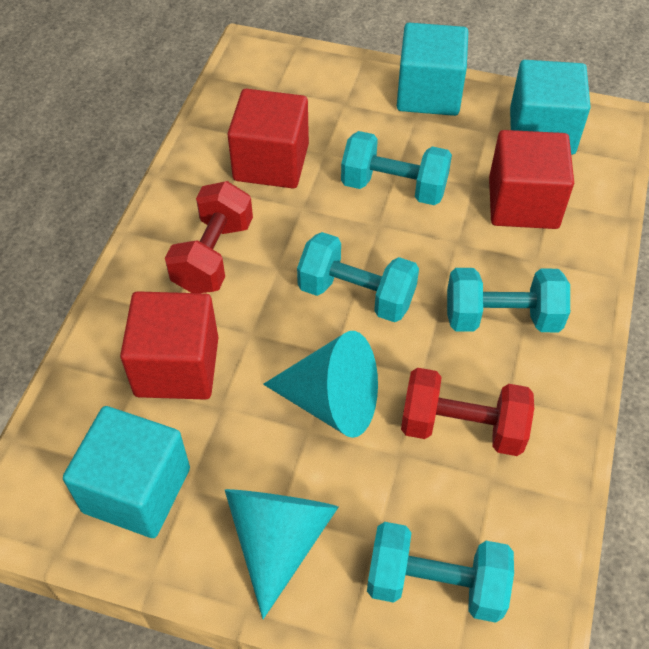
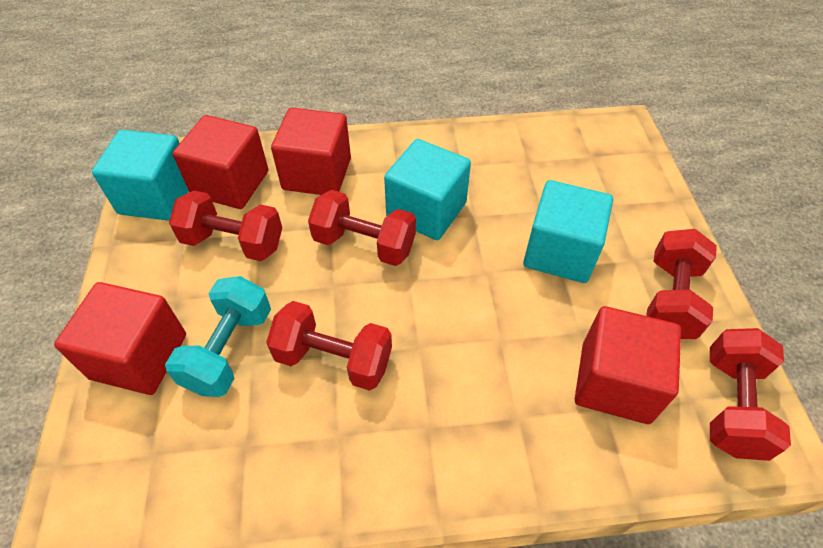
red cube: 3 -> 4
red dumbbell: 2 -> 5
turquoise cone: 2 -> 0
turquoise dumbbell: 4 -> 1

